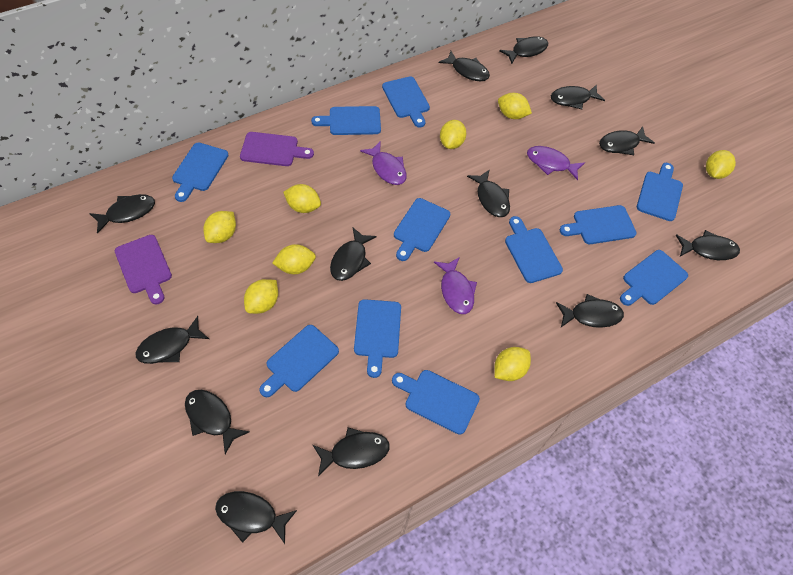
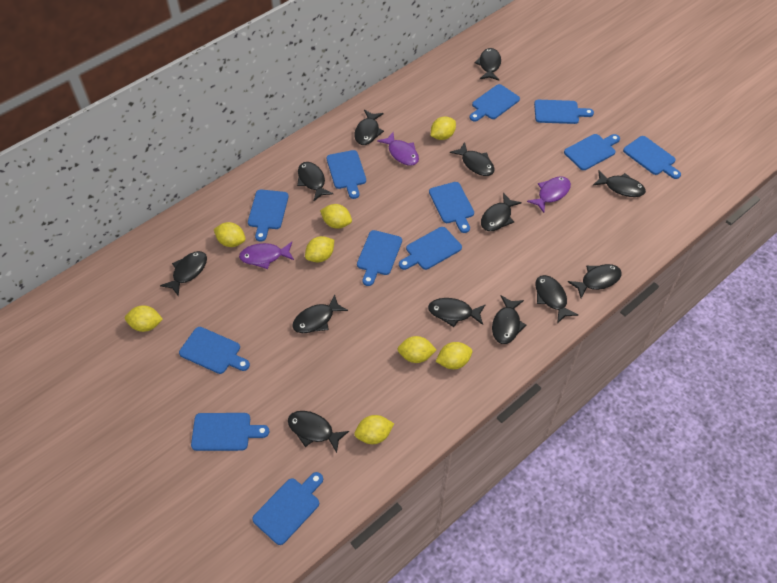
blue cutting board: 11 -> 12
purple cutting board: 2 -> 0

